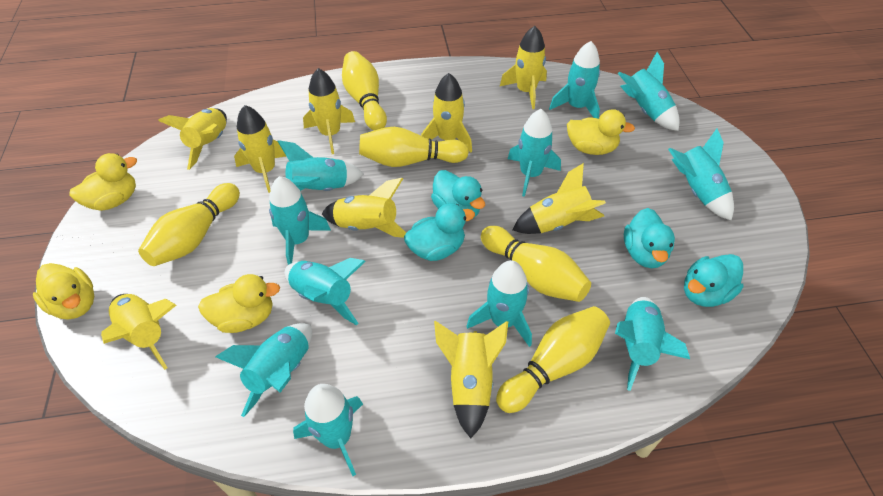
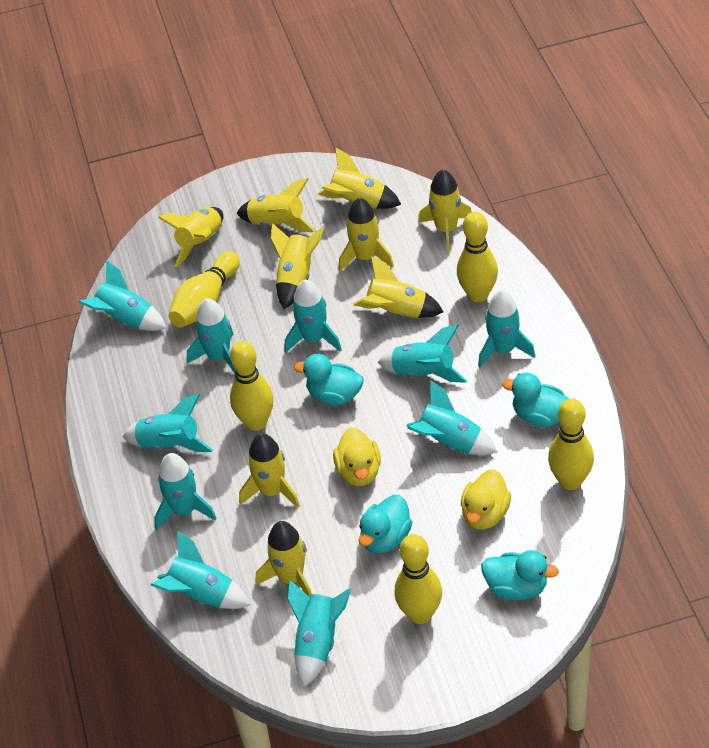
turquoise rocket: 11 -> 10
yellow duck: 4 -> 2

